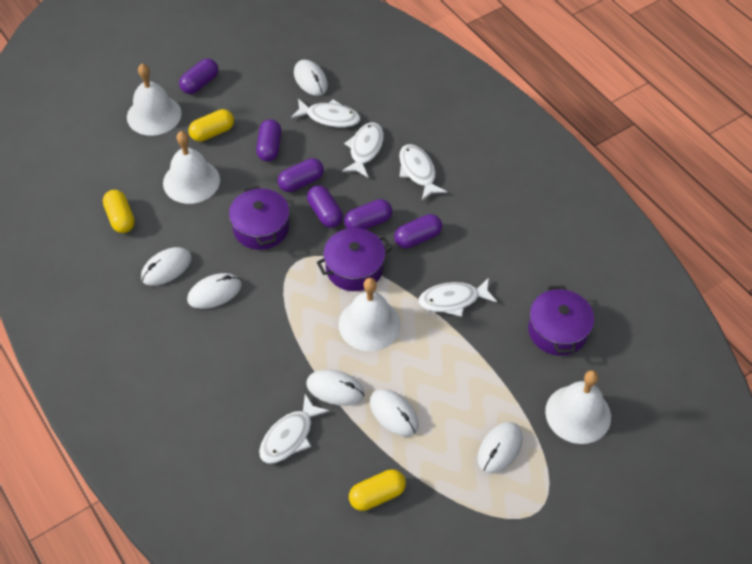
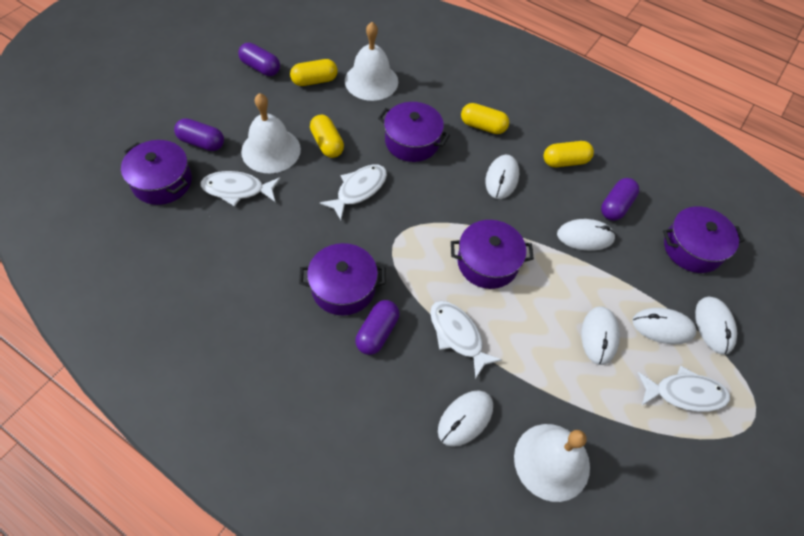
purple capsule: 6 -> 4
purple pot: 3 -> 5
white bell: 4 -> 3
white fish: 5 -> 4
yellow capsule: 3 -> 4

